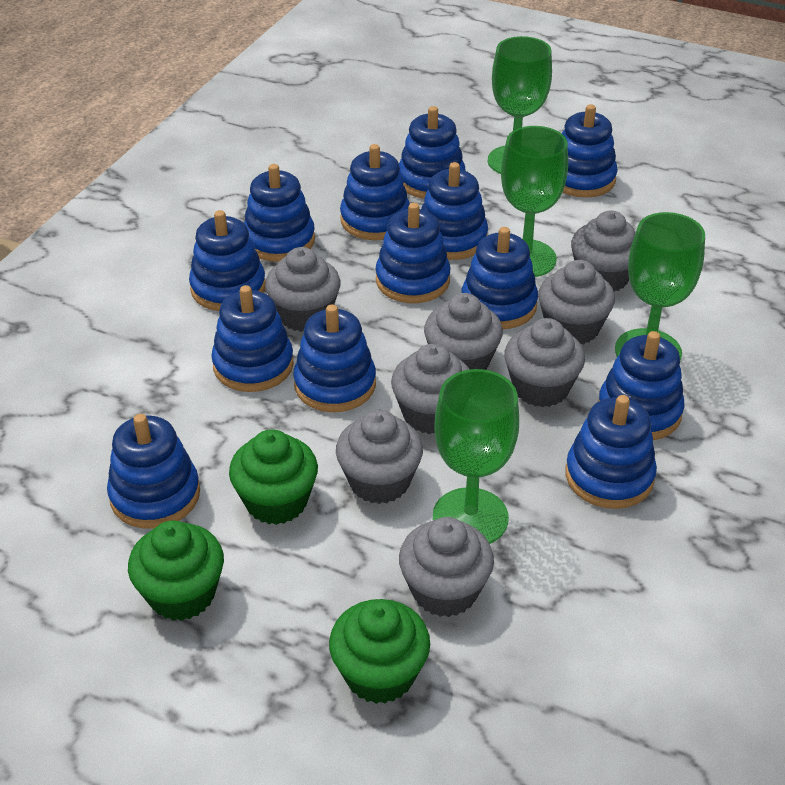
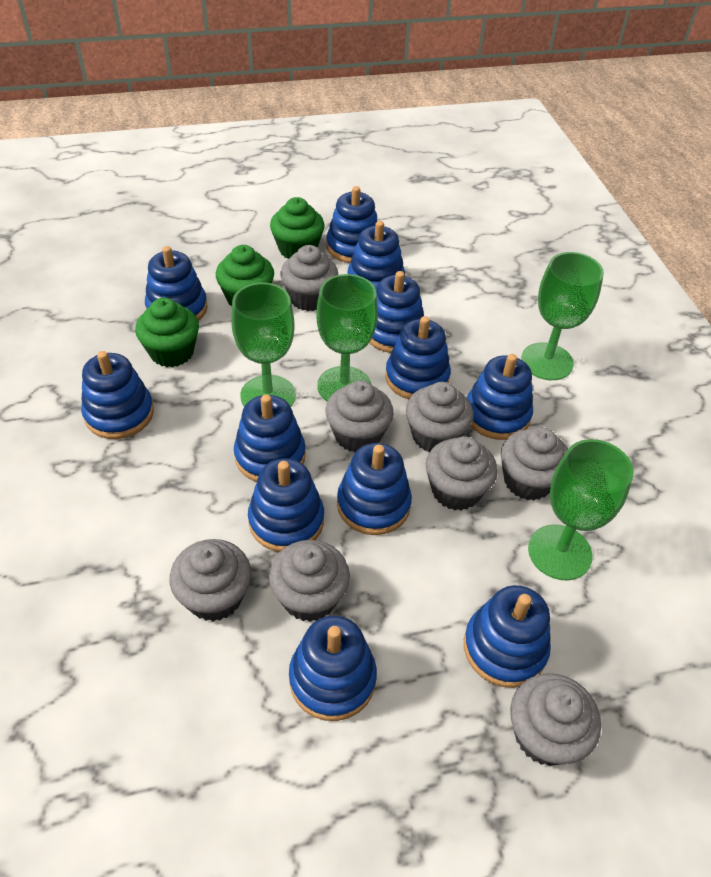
blue stacking toy: 13 -> 12

